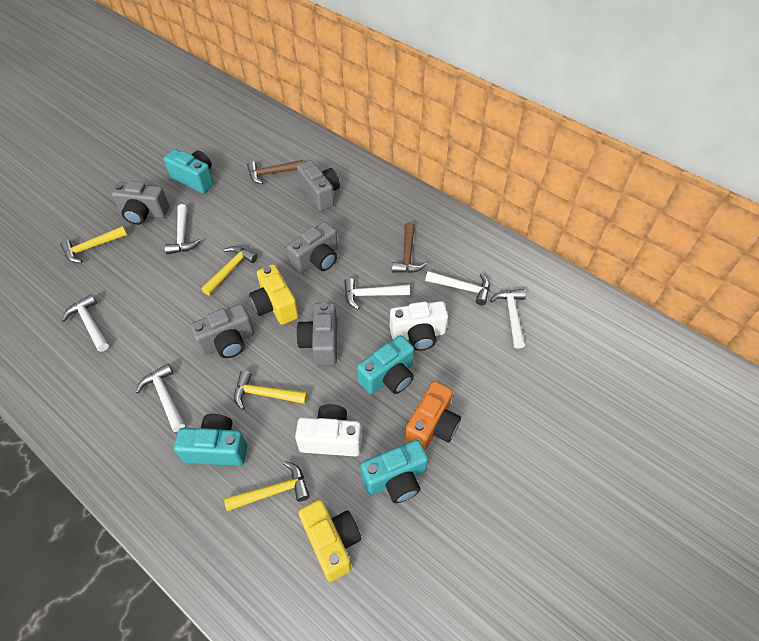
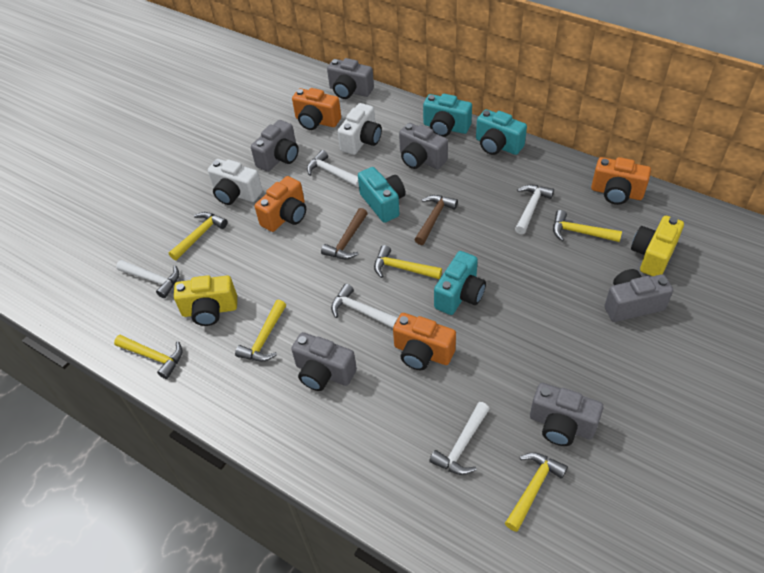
grey camera: 5 -> 6
orange camera: 1 -> 4
white hammer: 6 -> 5
yellow hammer: 4 -> 6

